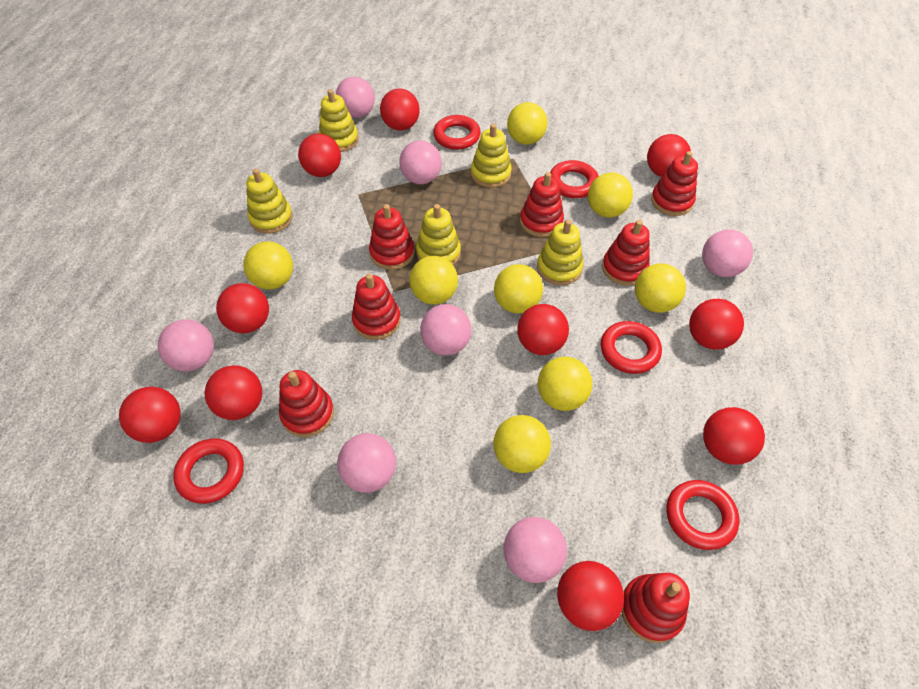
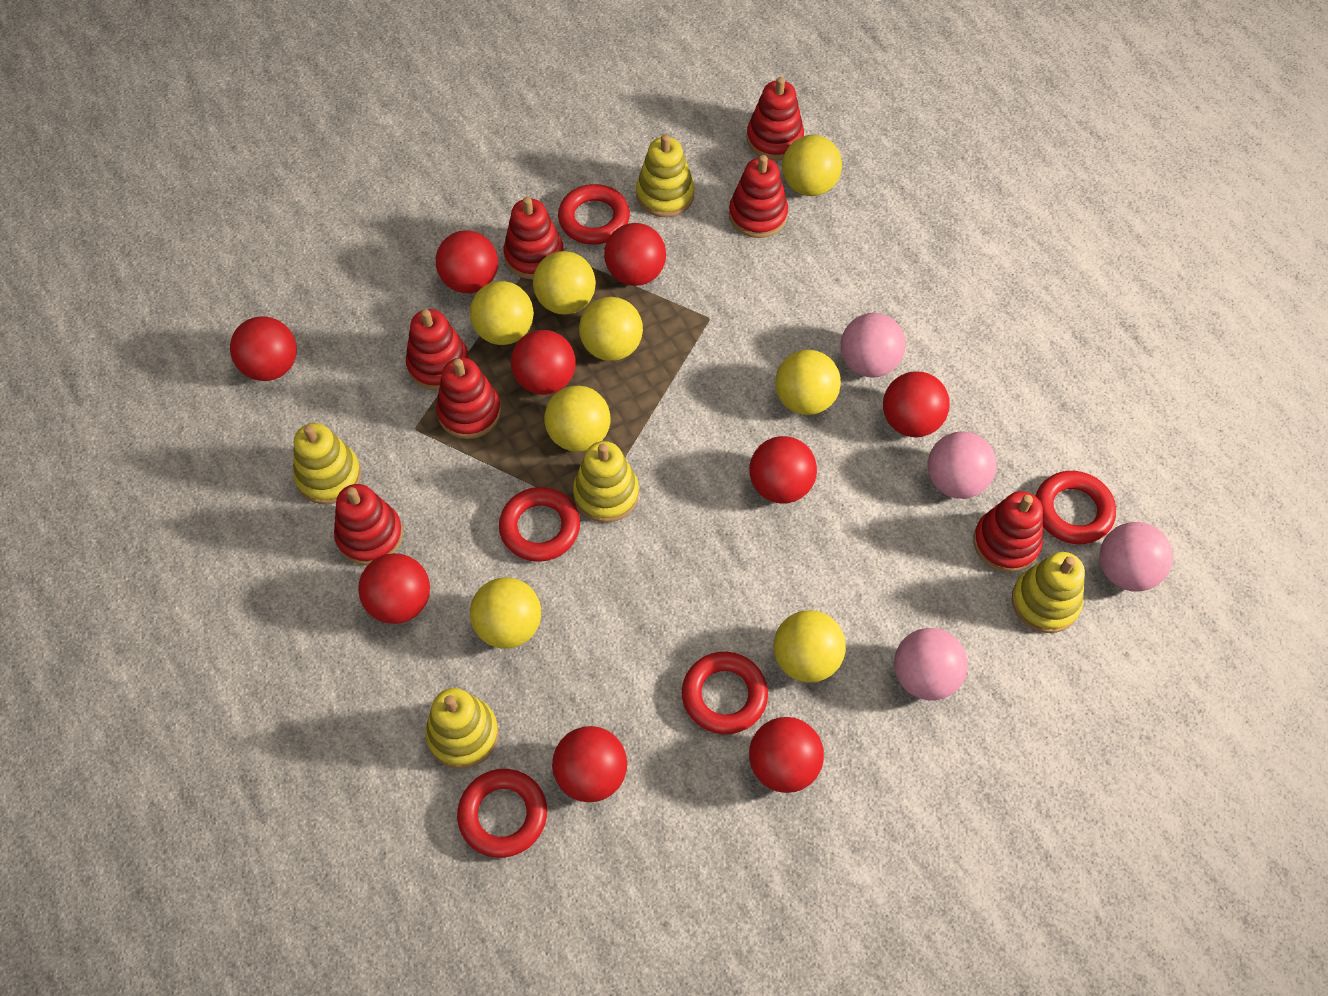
pink ball: 7 -> 4
red ball: 10 -> 9

